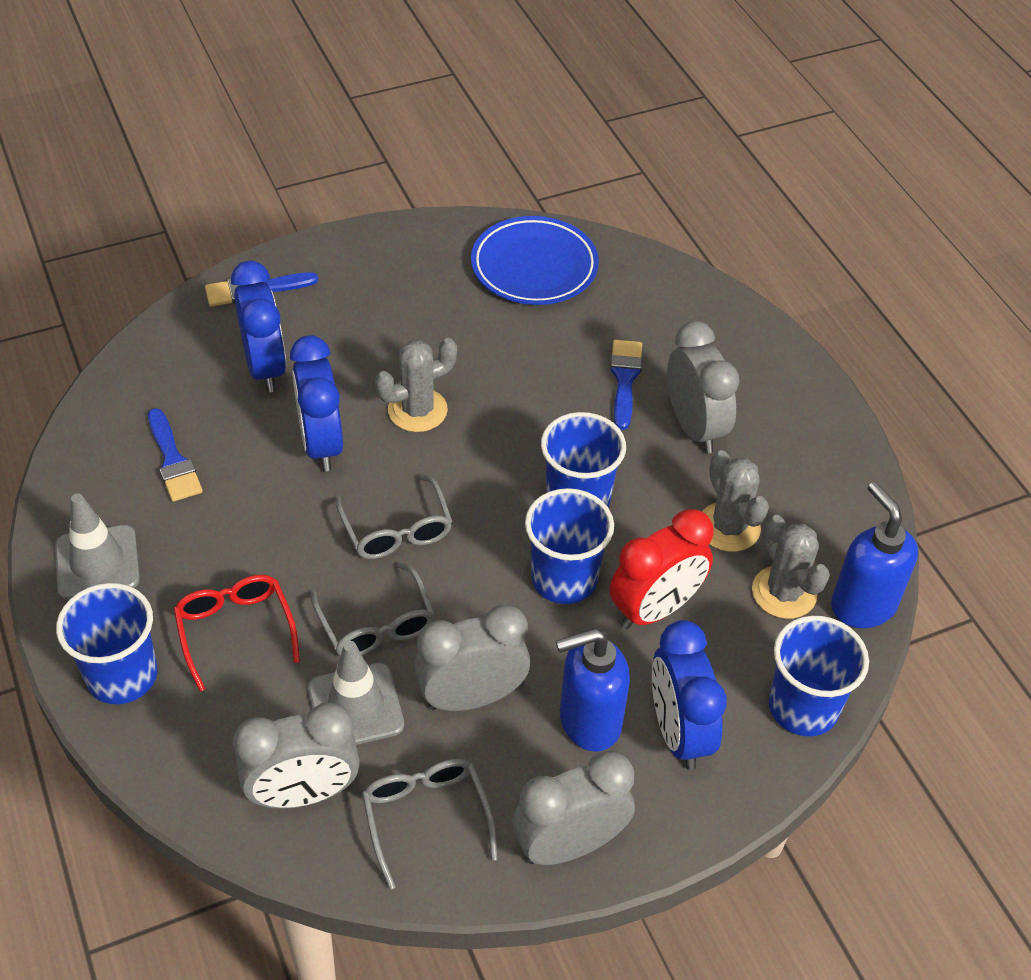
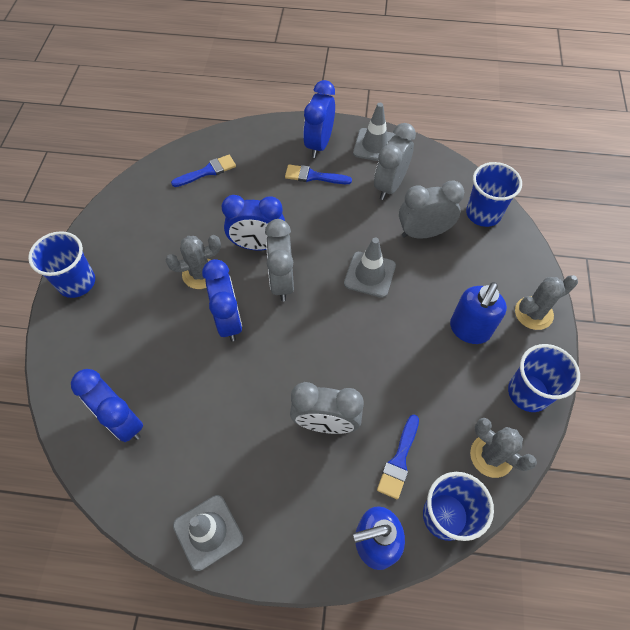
blue clock: 3 -> 4
blue plate: 1 -> 0
grey glasses: 3 -> 0
grey traffic cone: 2 -> 3
red clock: 1 -> 0
red glasses: 1 -> 0

